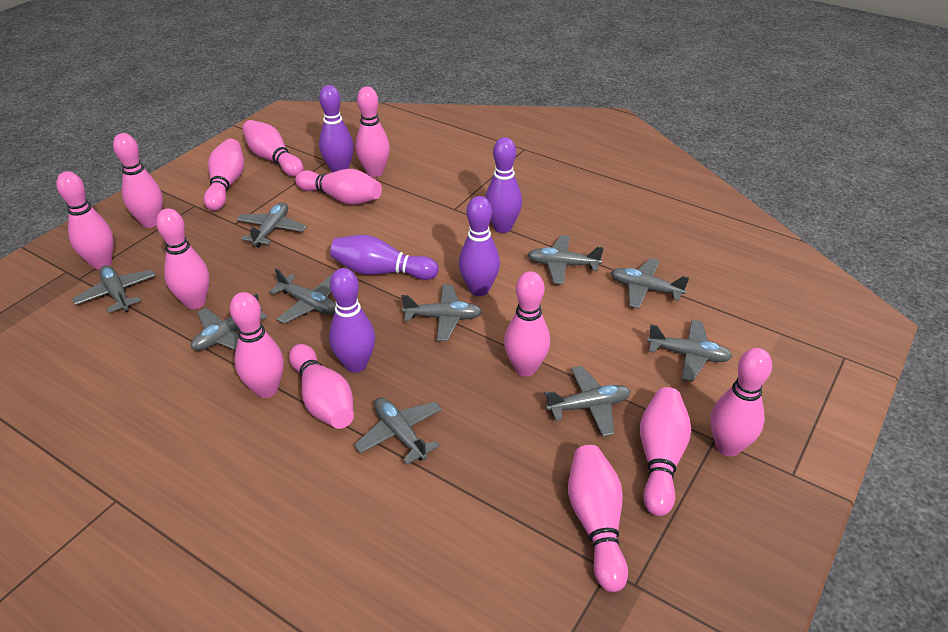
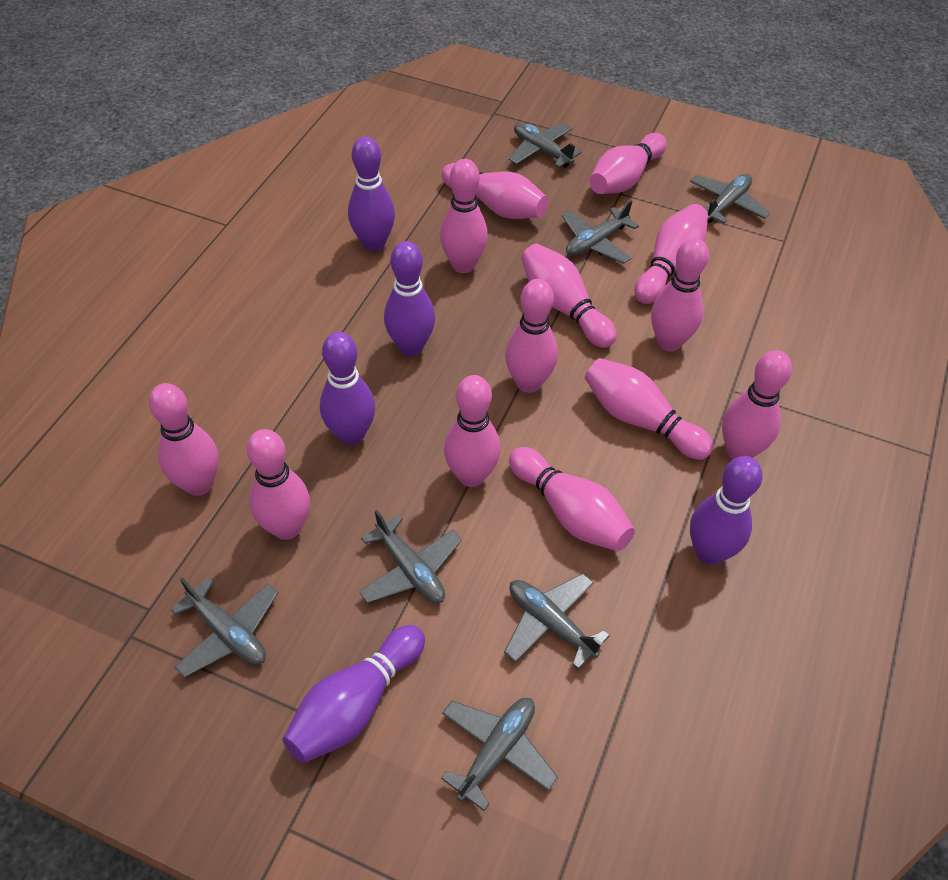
grey plane: 10 -> 7

